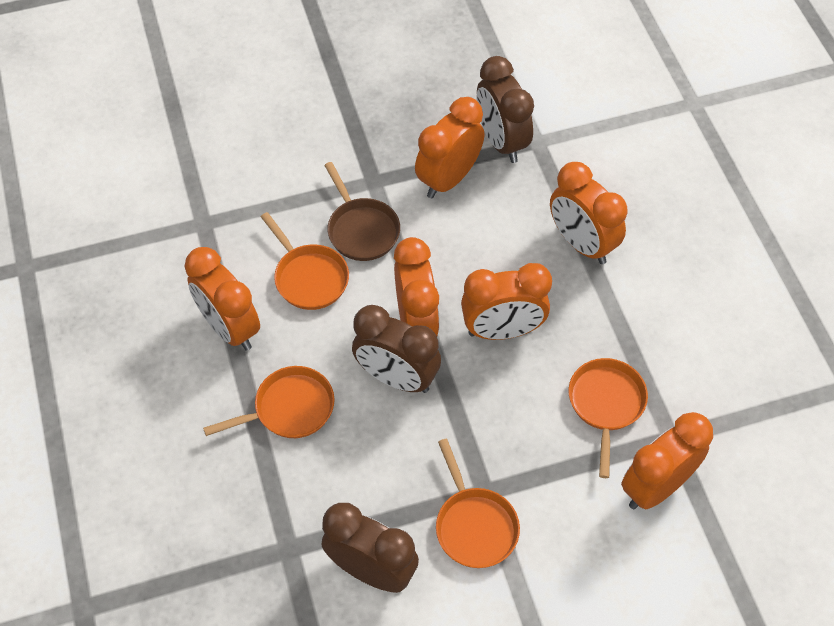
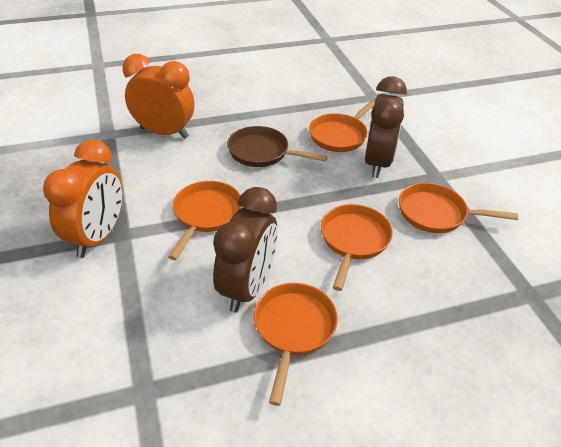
brown clock: 3 -> 2
orange clock: 6 -> 2
orange pan: 4 -> 5

